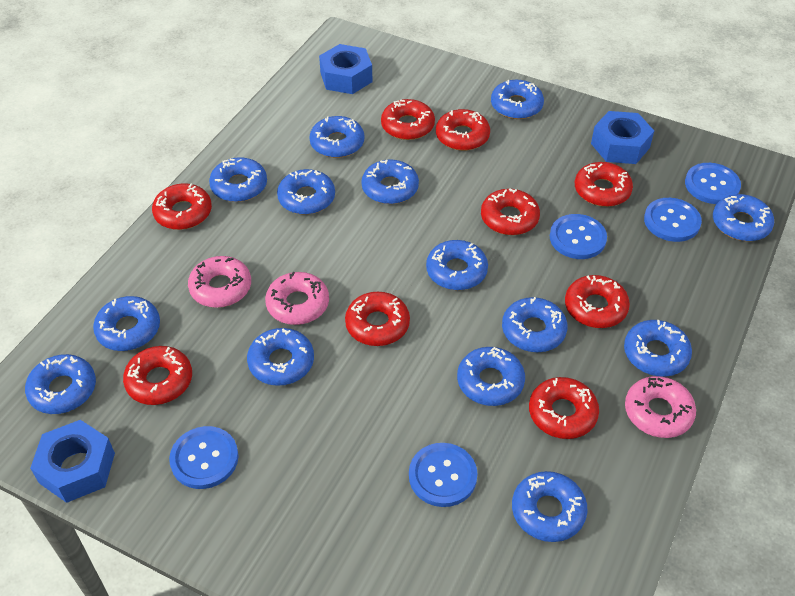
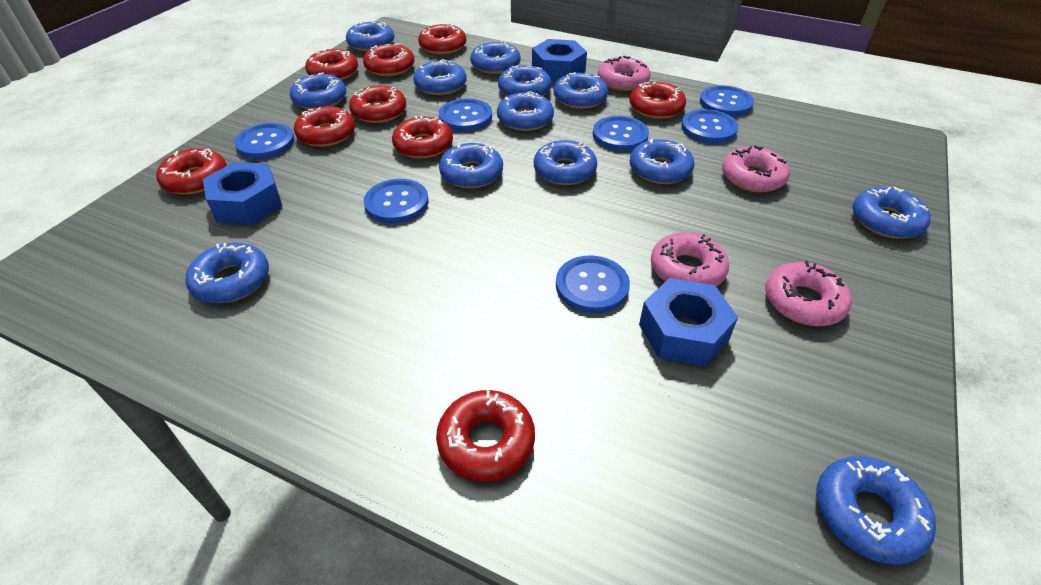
blue button: 5 -> 7
blue donut: 14 -> 13
pink donut: 3 -> 4

